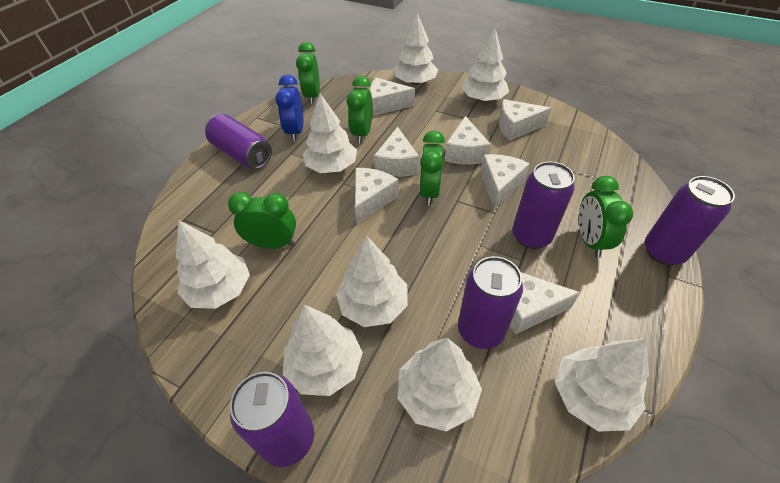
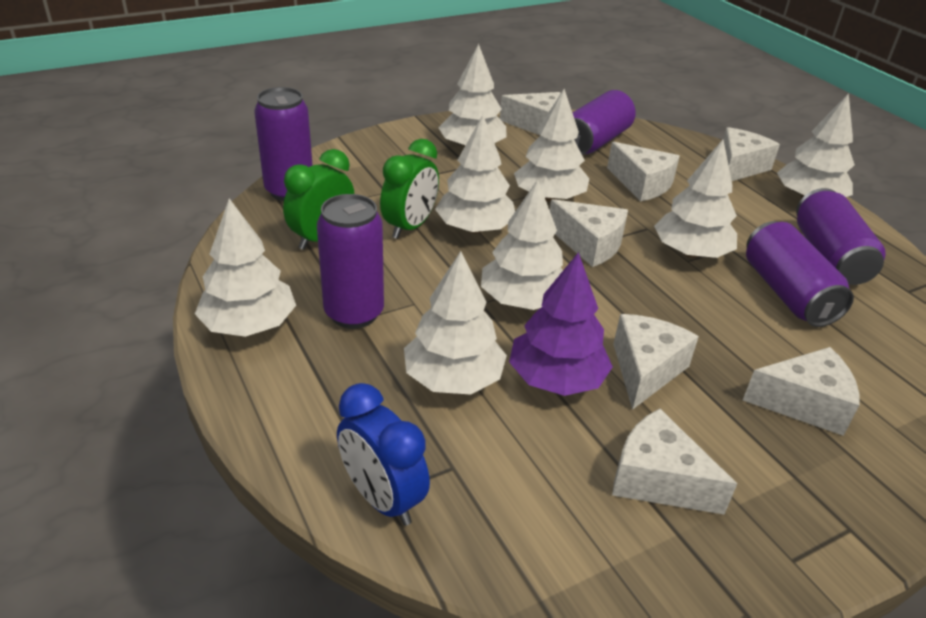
green clock: 5 -> 2
purple tree: 0 -> 1

